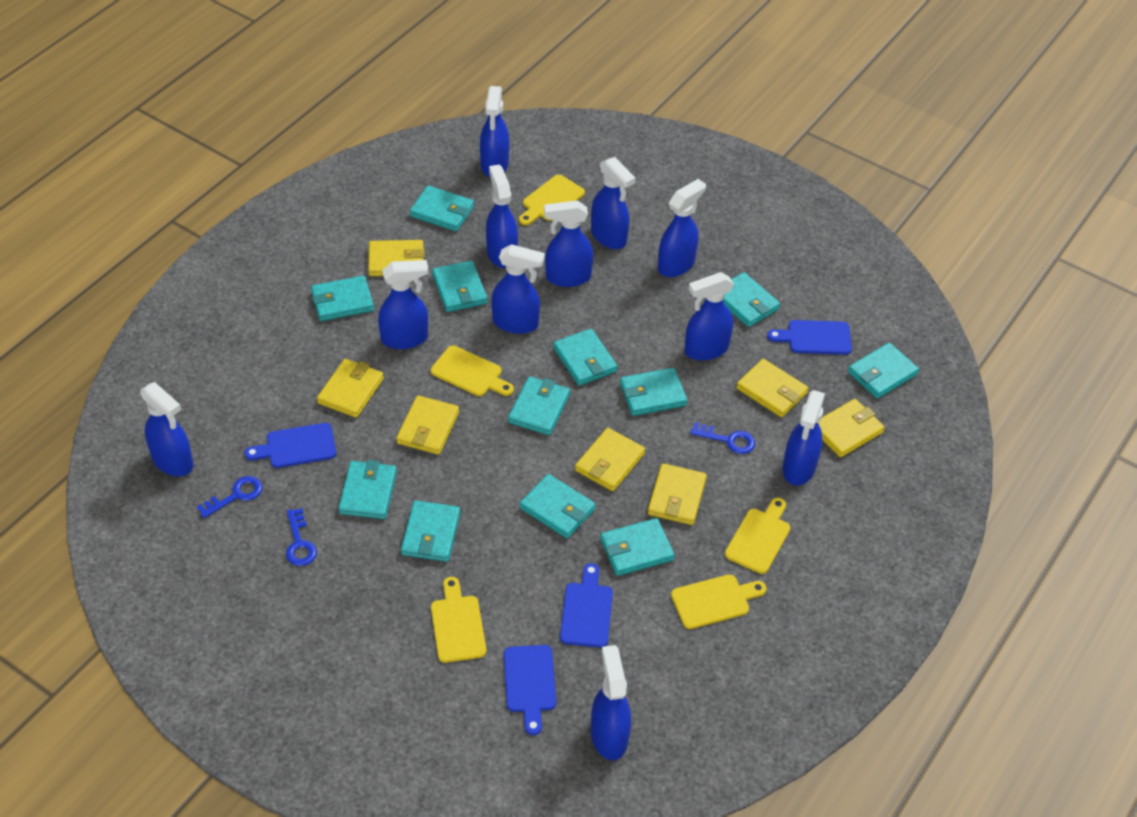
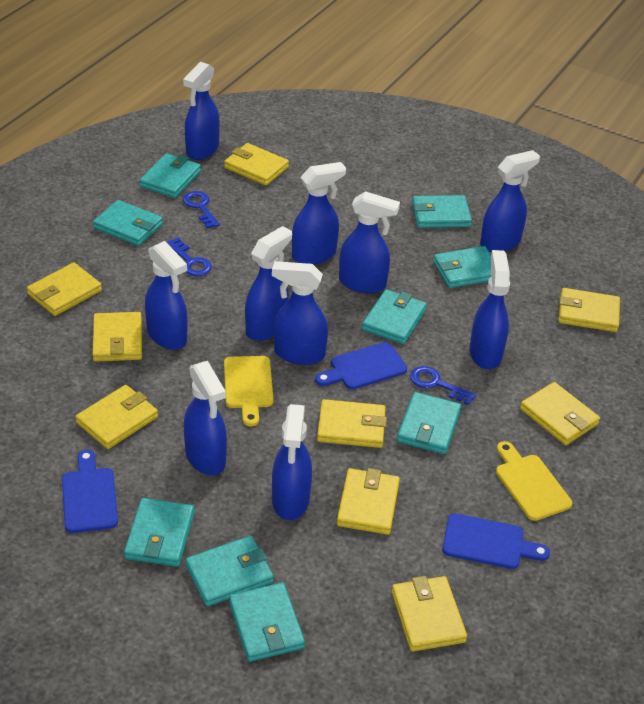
blue cutting board: 4 -> 3
blue spray bottle: 11 -> 10
turquoise wallet: 12 -> 9
yellow cutting board: 5 -> 2
yellow wallet: 7 -> 9

